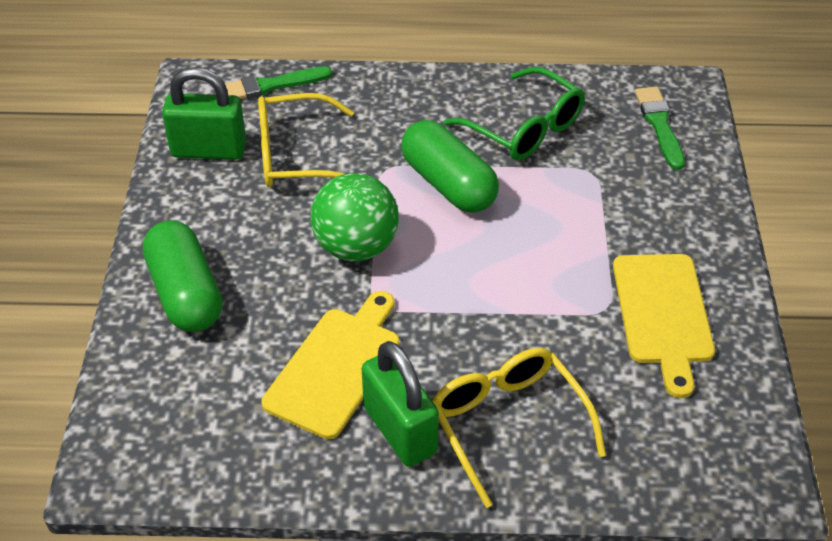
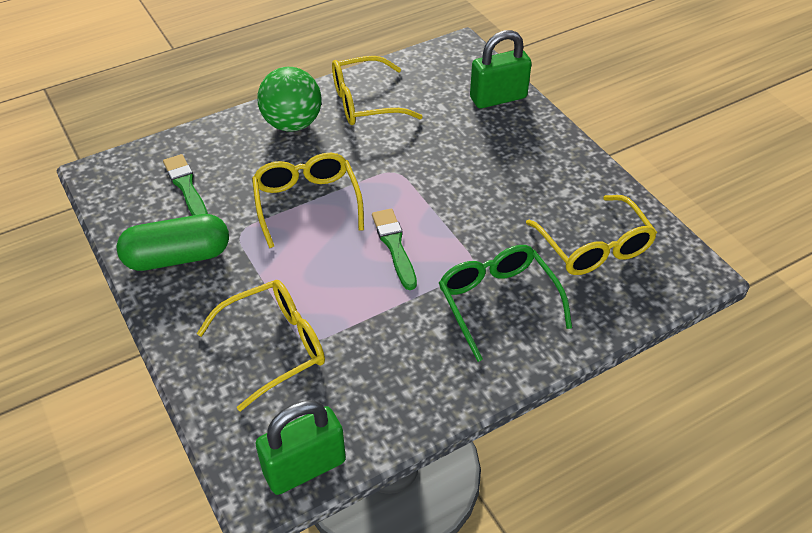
green capsule: 2 -> 1
yellow cutting board: 2 -> 0
yellow glasses: 2 -> 4

